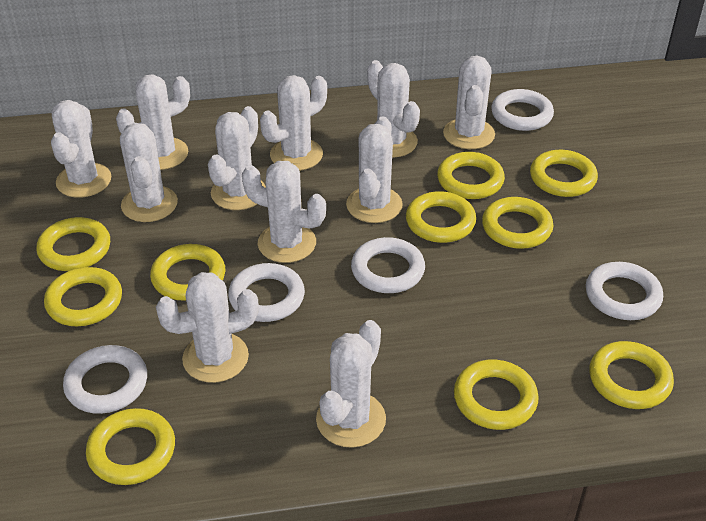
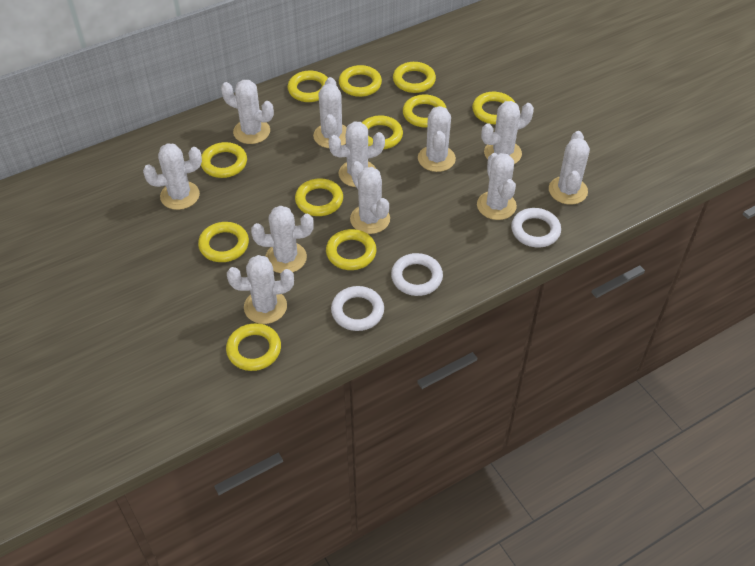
white ring: 5 -> 3
yellow ring: 10 -> 11

